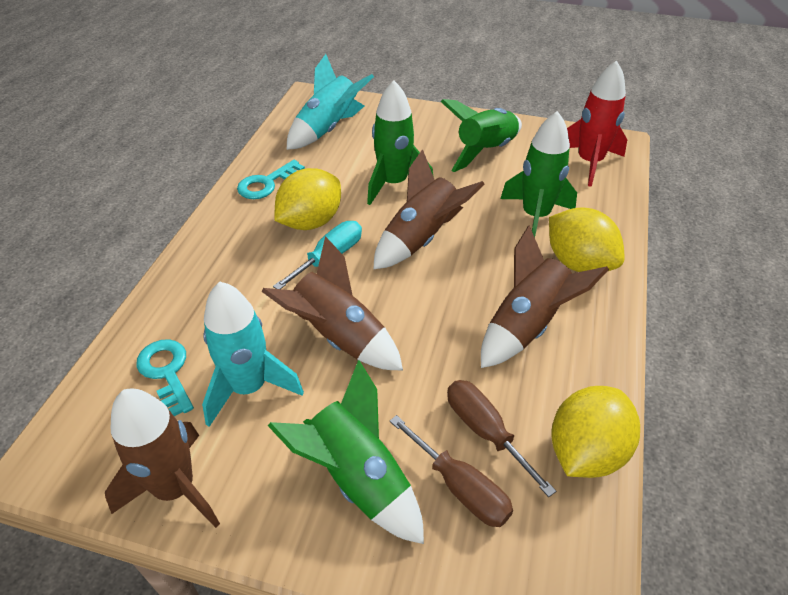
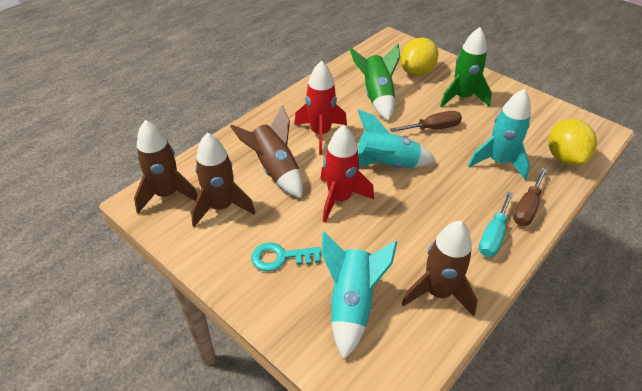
green rocket: 4 -> 2
red rocket: 1 -> 2
turquoise key: 2 -> 1
turquoise rocket: 2 -> 3
yellow lemon: 3 -> 2

